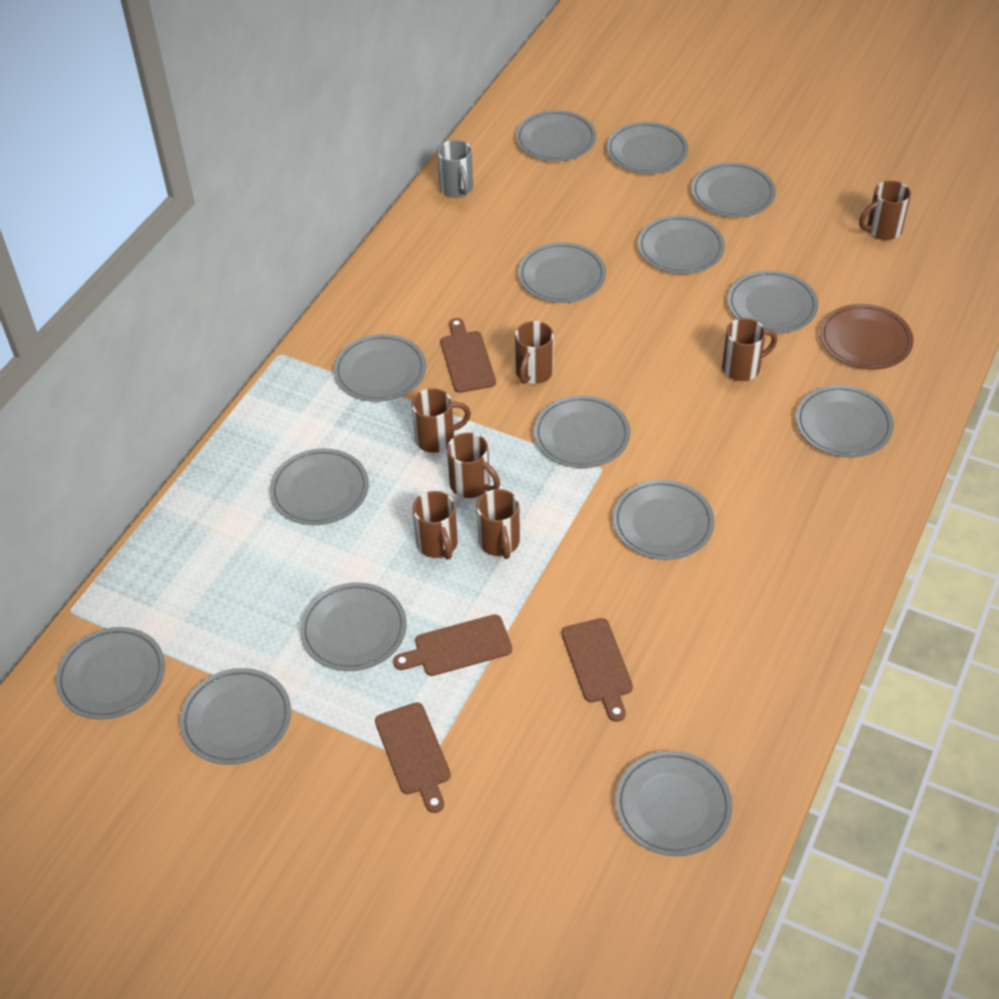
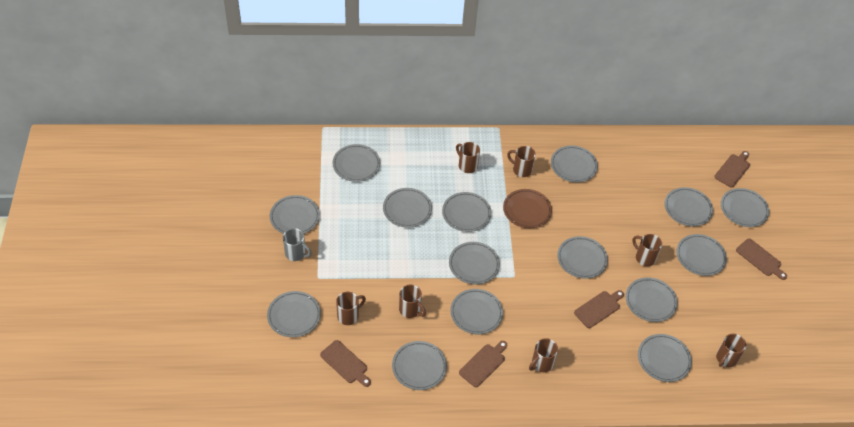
brown cutting board: 4 -> 5

